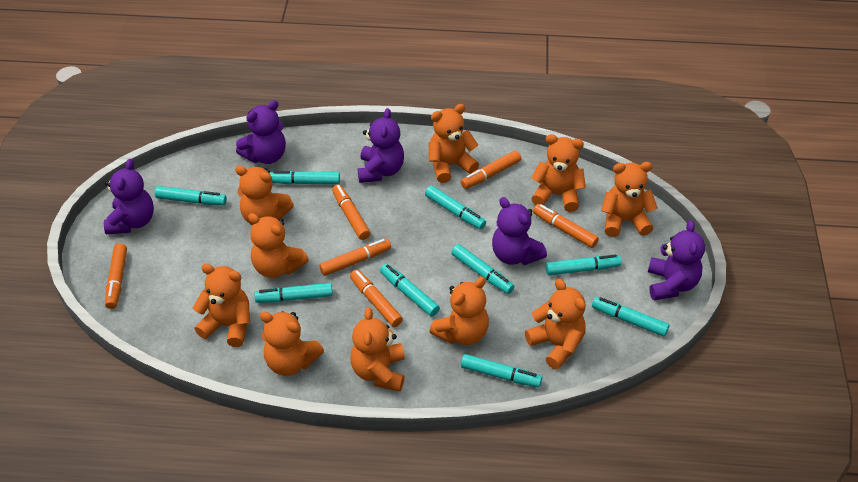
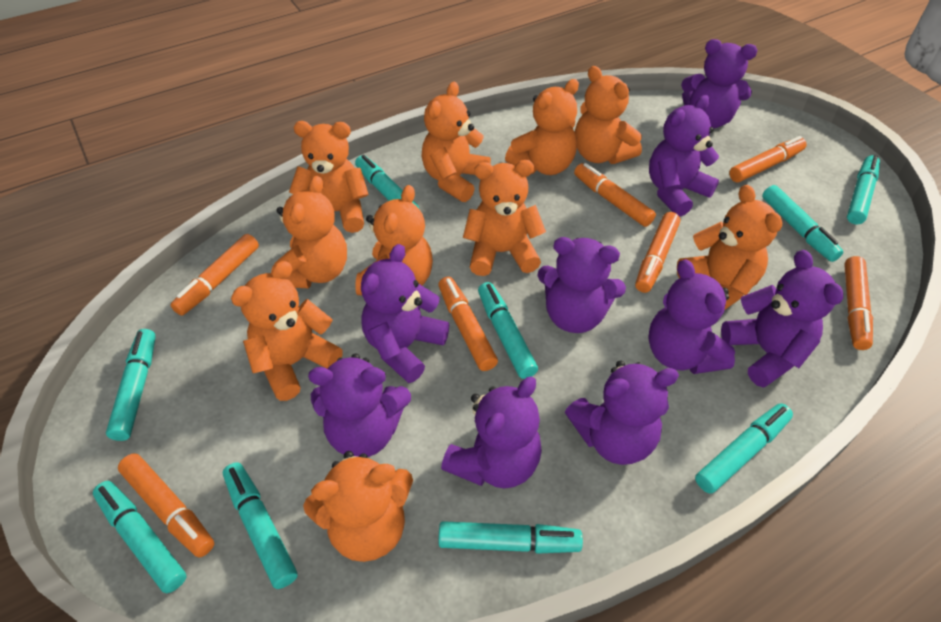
orange marker: 6 -> 7
purple teddy bear: 5 -> 9

